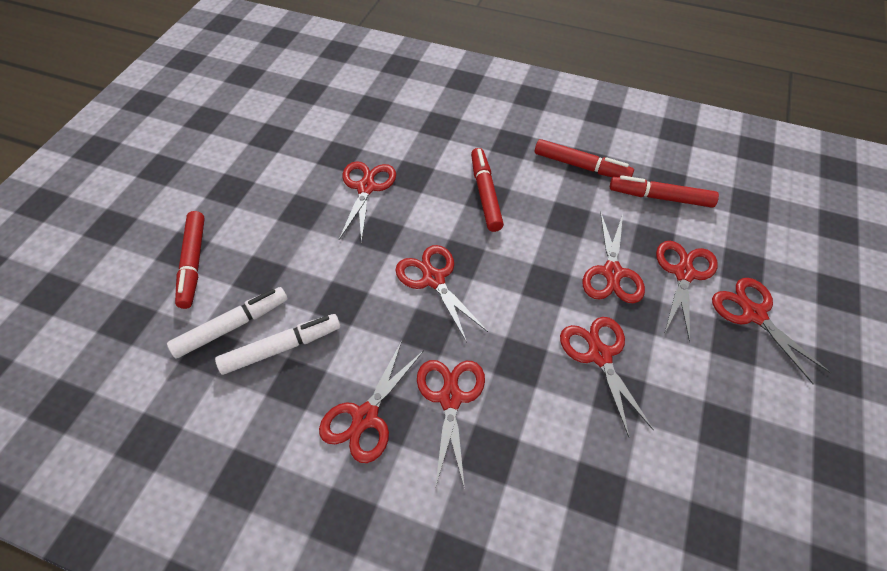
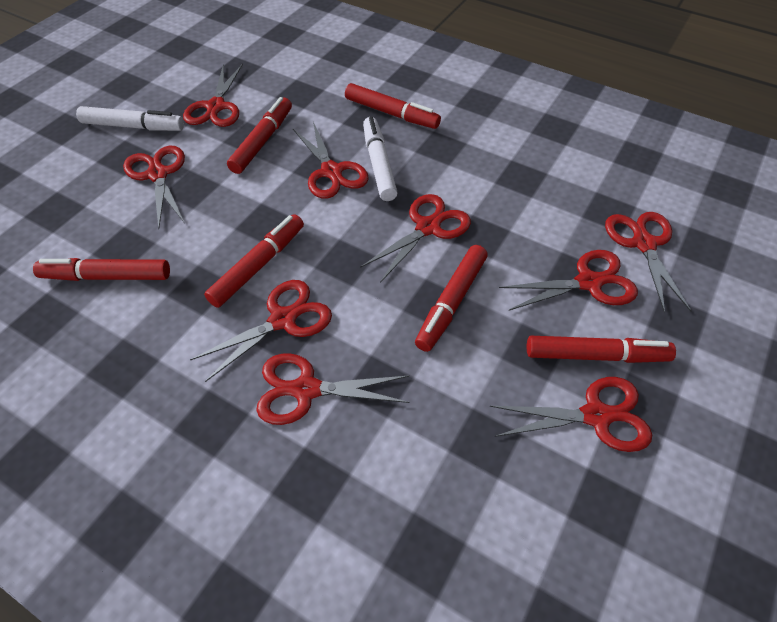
red marker: 4 -> 6
red scissors: 8 -> 9

